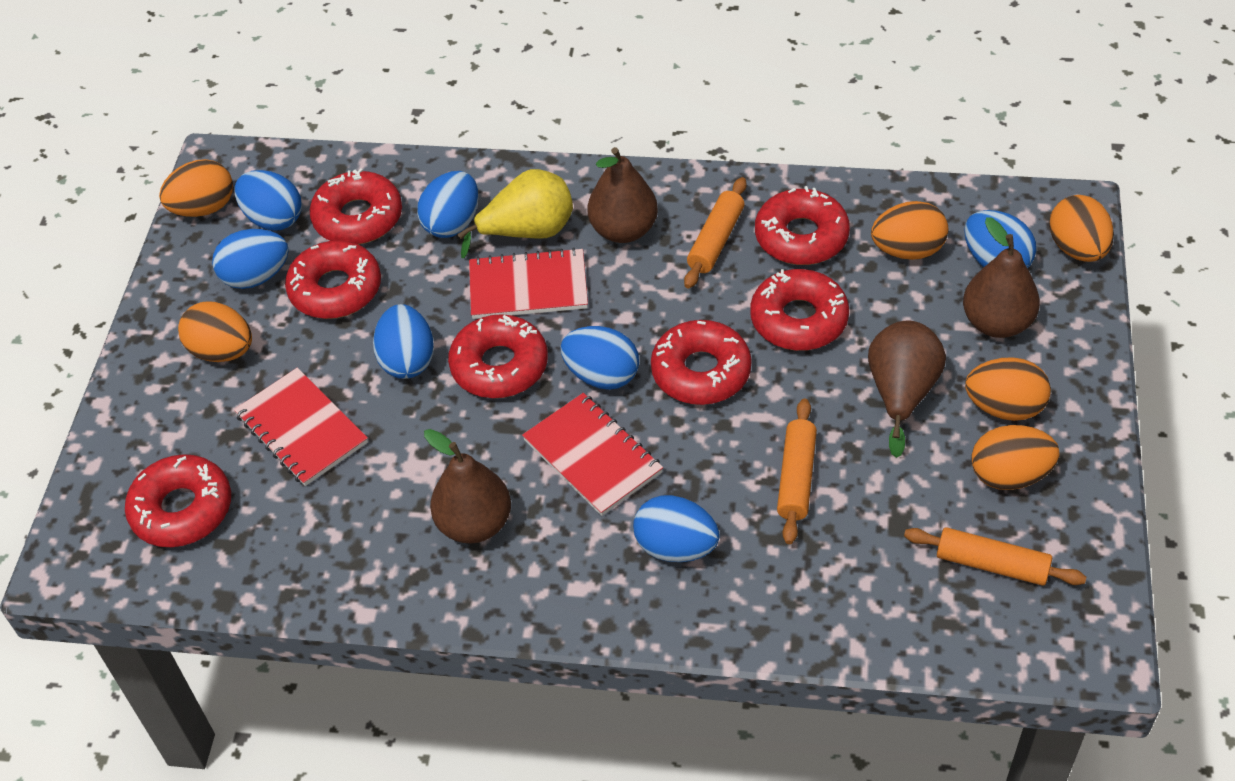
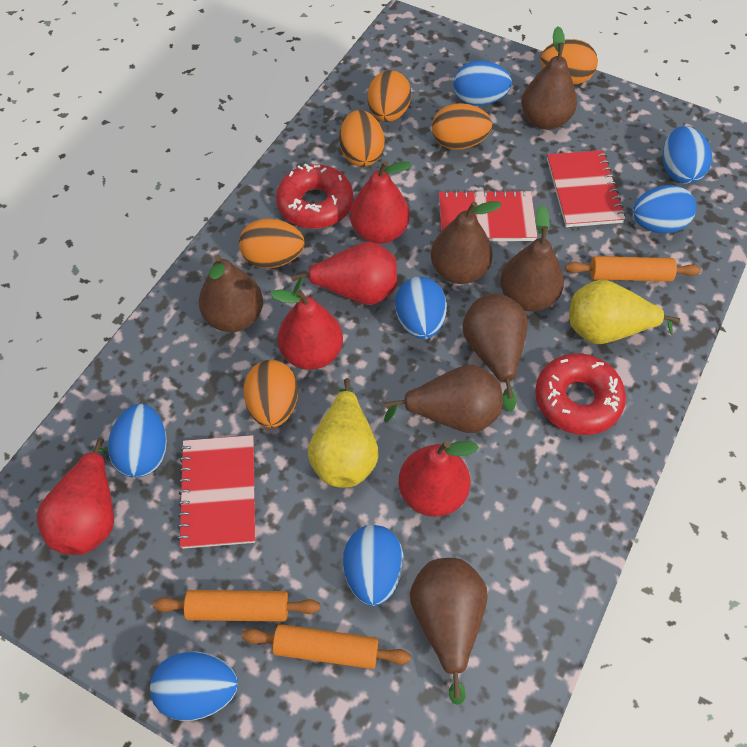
brown pear: 4 -> 7
red donut: 7 -> 2
red pear: 0 -> 5
yellow pear: 1 -> 2

